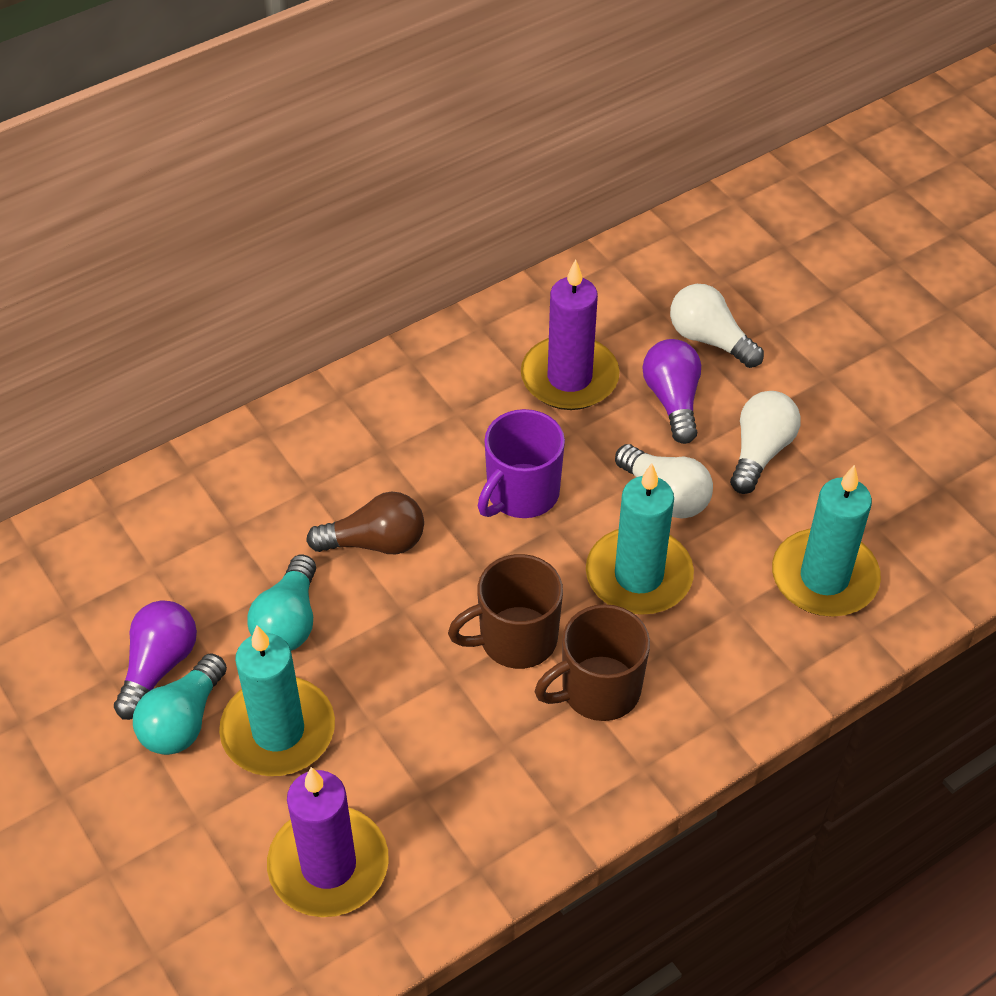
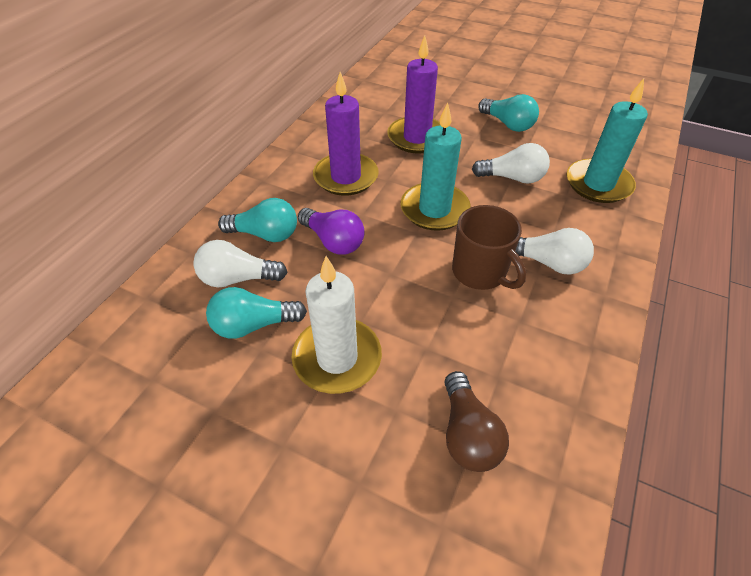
brown mug: 2 -> 1
purple light bulb: 2 -> 1
purple mug: 1 -> 0
turquoise candle: 3 -> 2
turquoise light bulb: 2 -> 3
white candle: 0 -> 1

